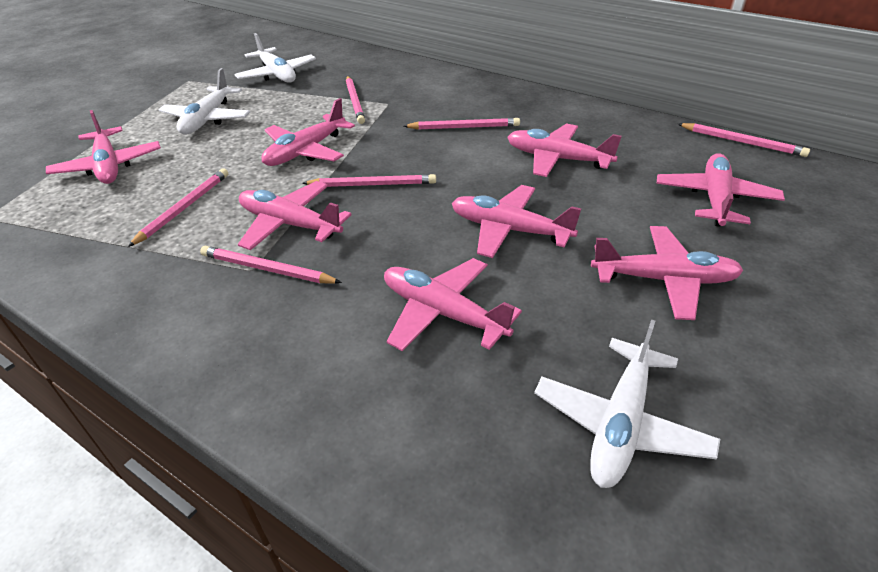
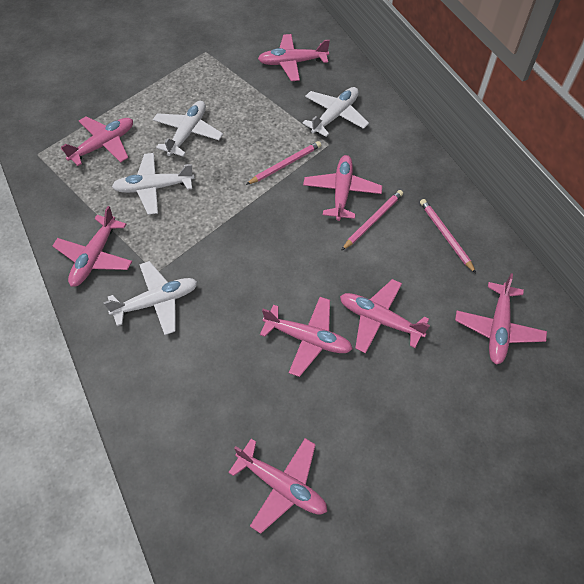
pink pencil: 6 -> 3
white plane: 3 -> 4

